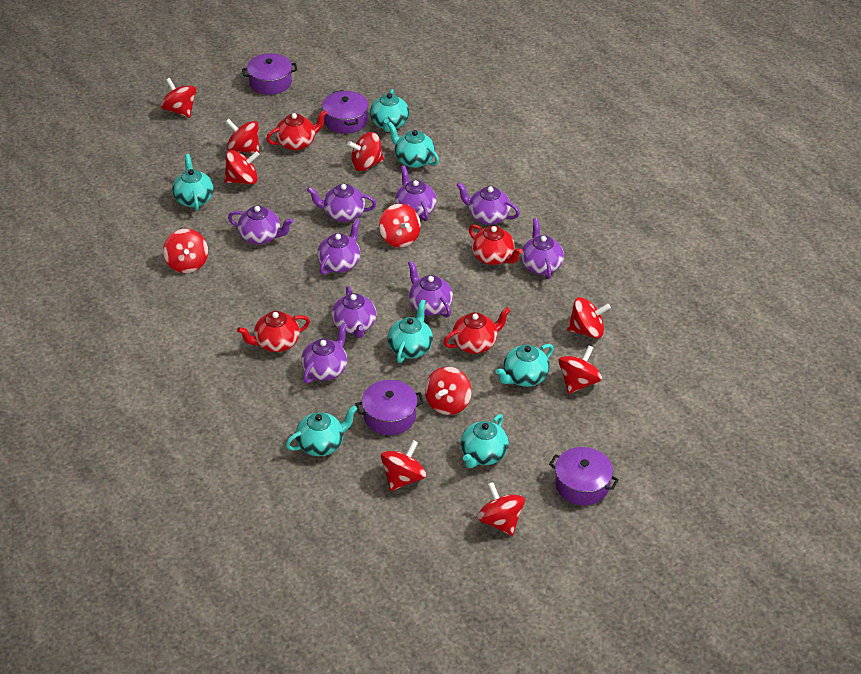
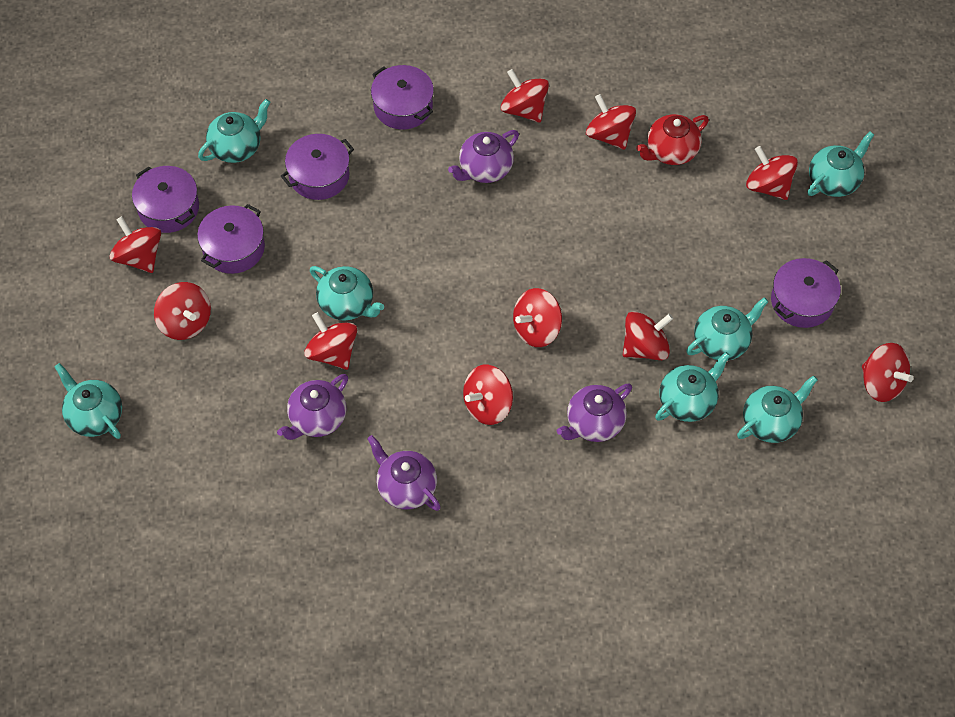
purple pot: 4 -> 5
purple teapot: 9 -> 4
red spinning top: 11 -> 10
red teapot: 4 -> 1

